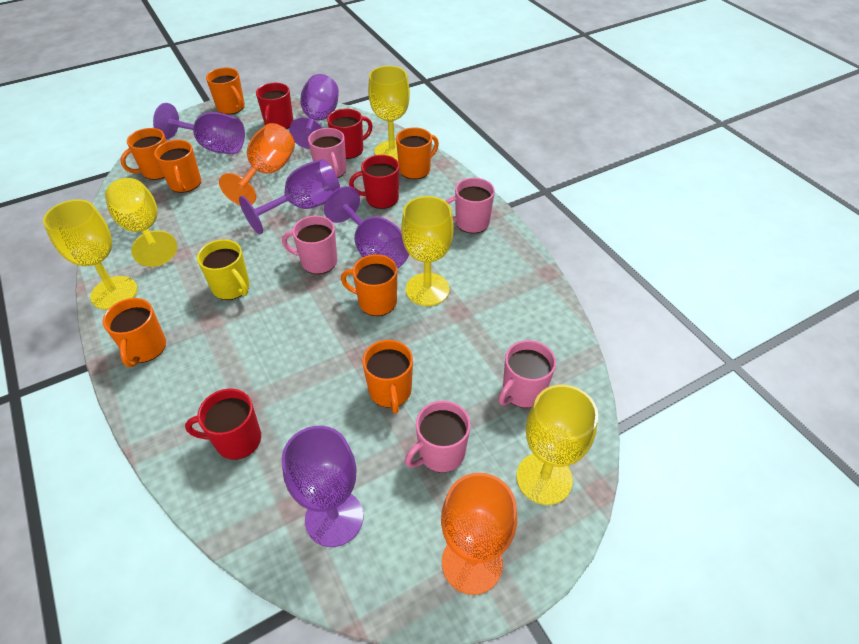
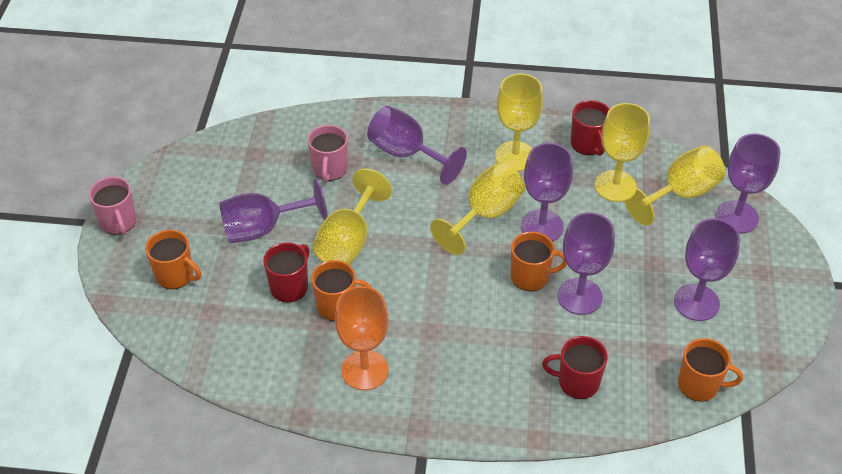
orange goblet: 2 -> 1
orange mug: 7 -> 4
pink mug: 5 -> 2
purple goblet: 5 -> 6
red mug: 4 -> 3
yellow mug: 1 -> 0

